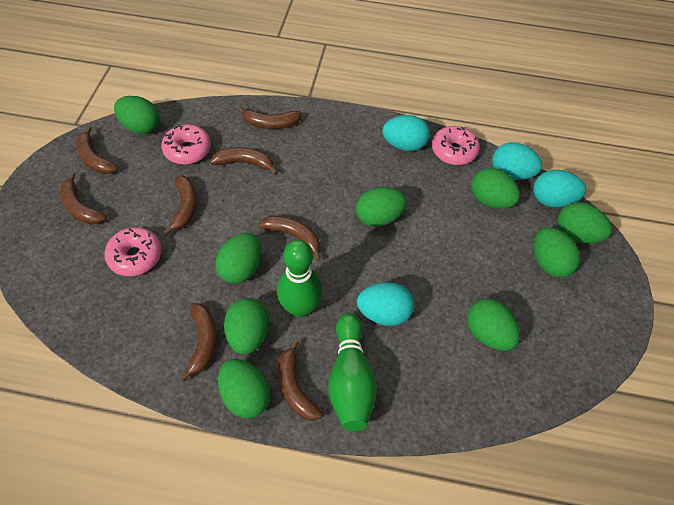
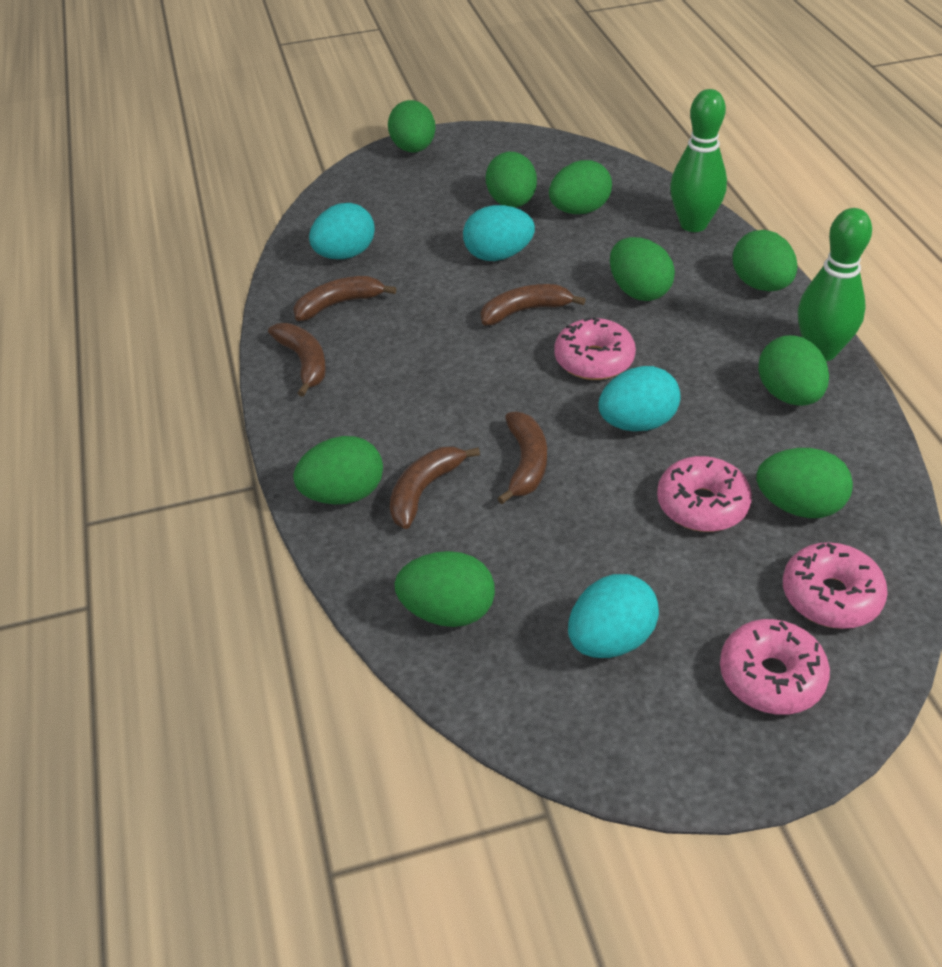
brown banana: 8 -> 5
pink donut: 3 -> 4

